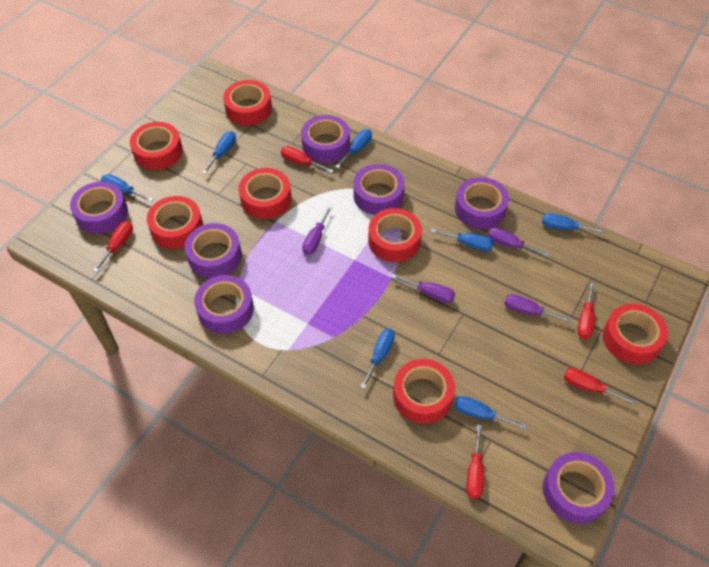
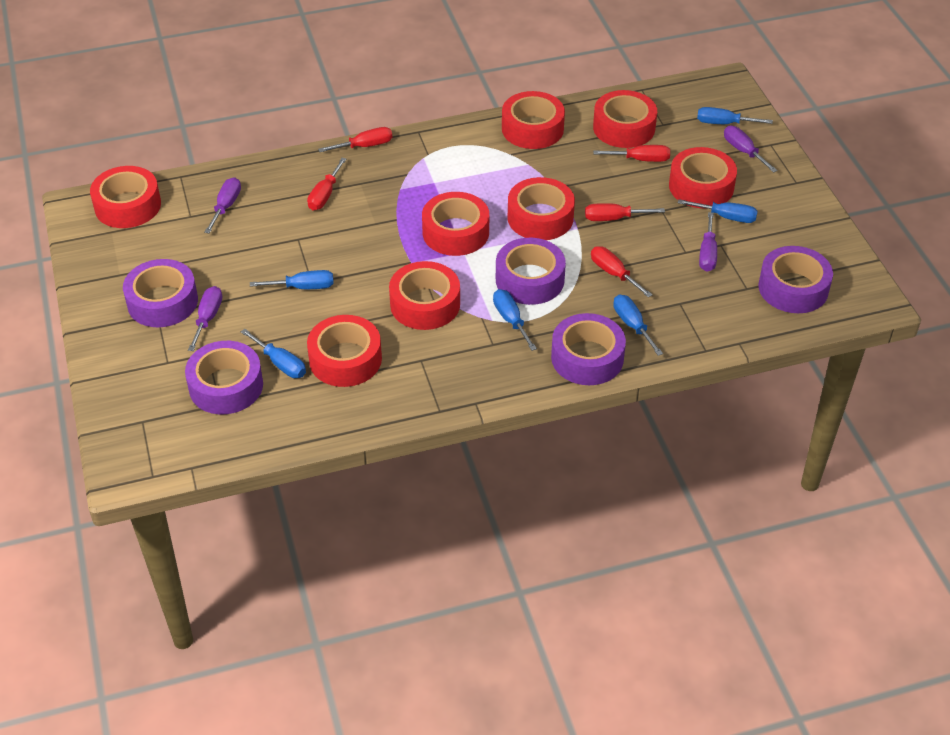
blue screwdriver: 7 -> 6
purple tape: 7 -> 5
red tape: 7 -> 8

